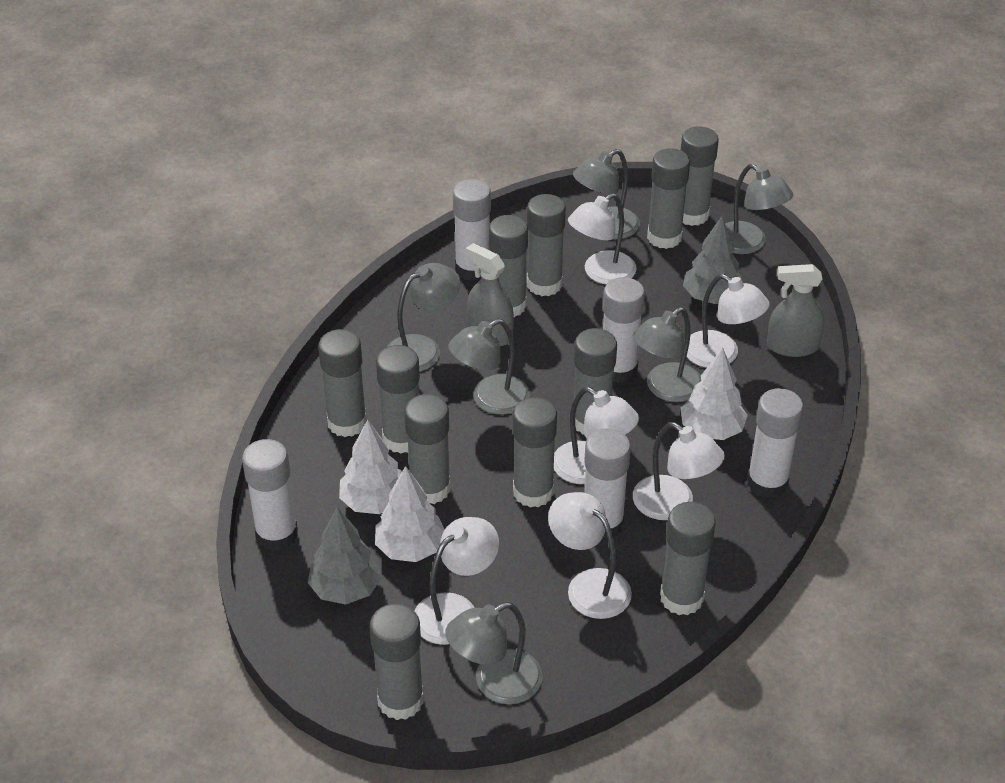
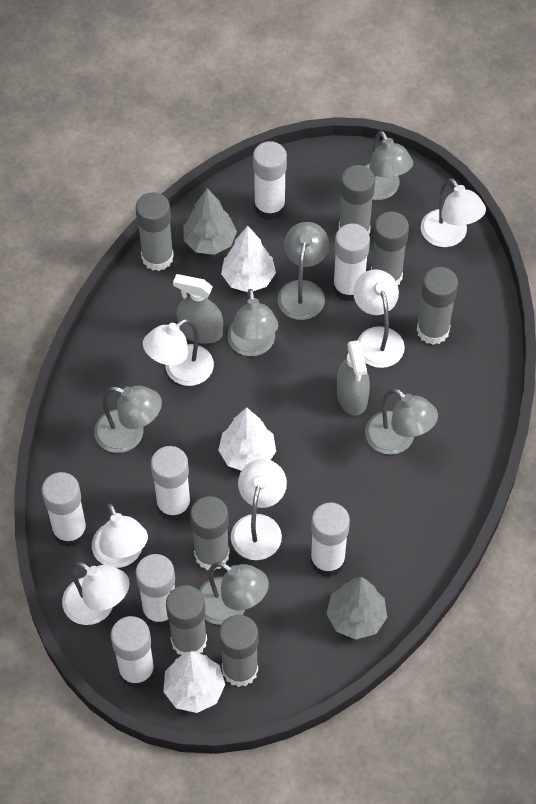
grey glue stick: 11 -> 7
white glue stick: 5 -> 7

